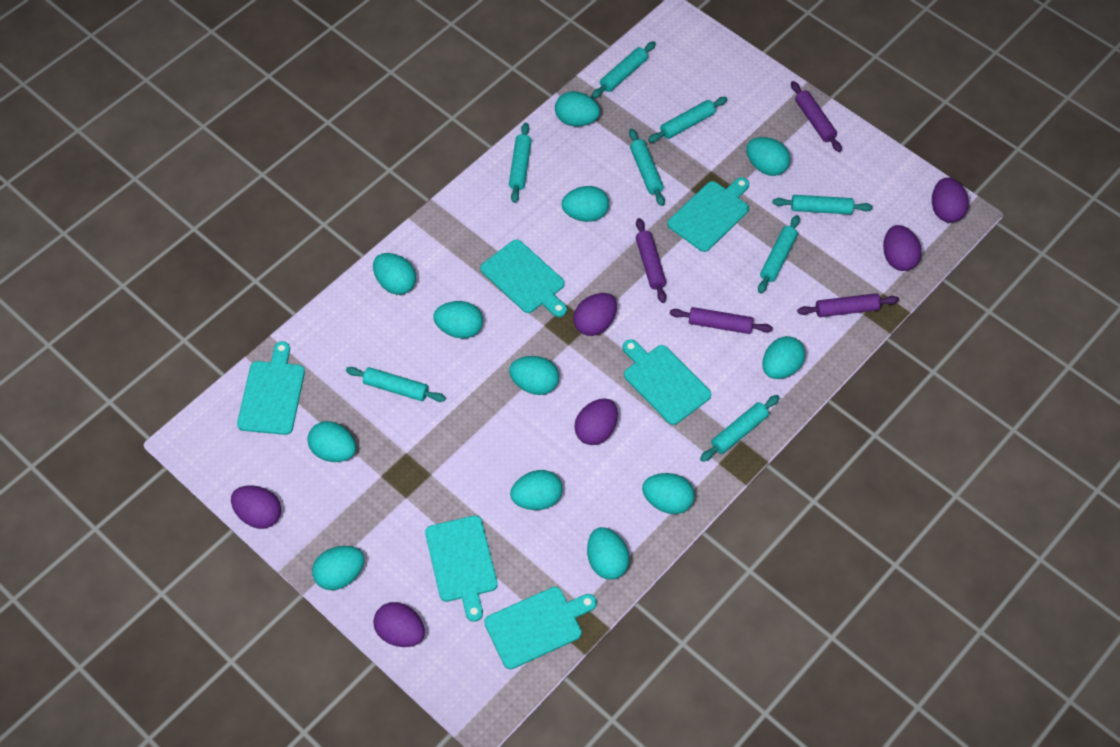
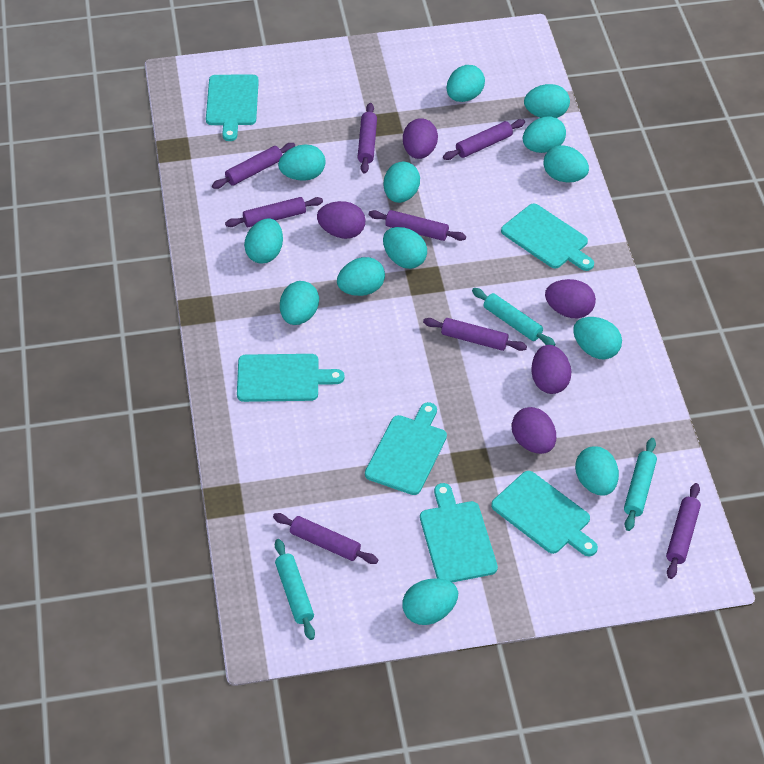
purple egg: 6 -> 5
purple rolling pin: 4 -> 8
turquoise egg: 12 -> 13
turquoise rolling pin: 8 -> 3

